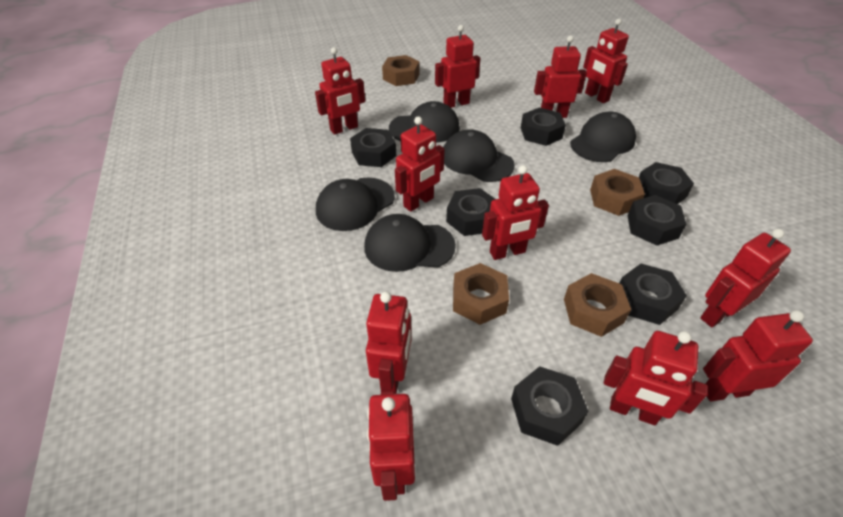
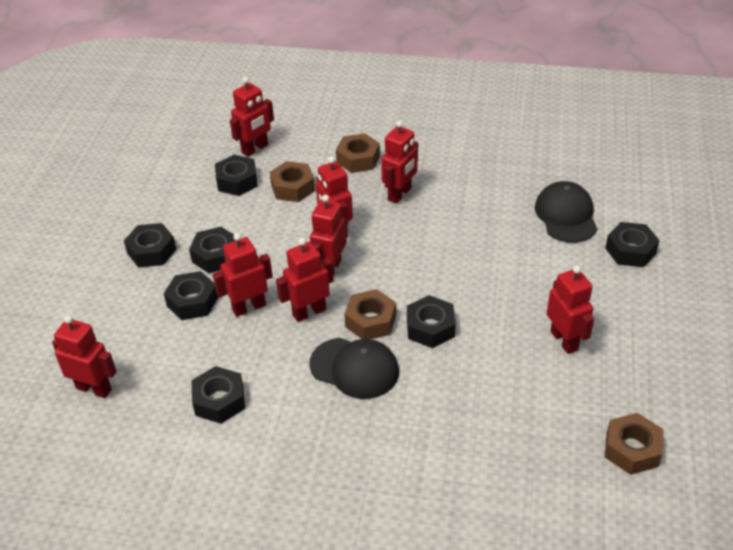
black cap: 5 -> 2
red robot: 11 -> 8

